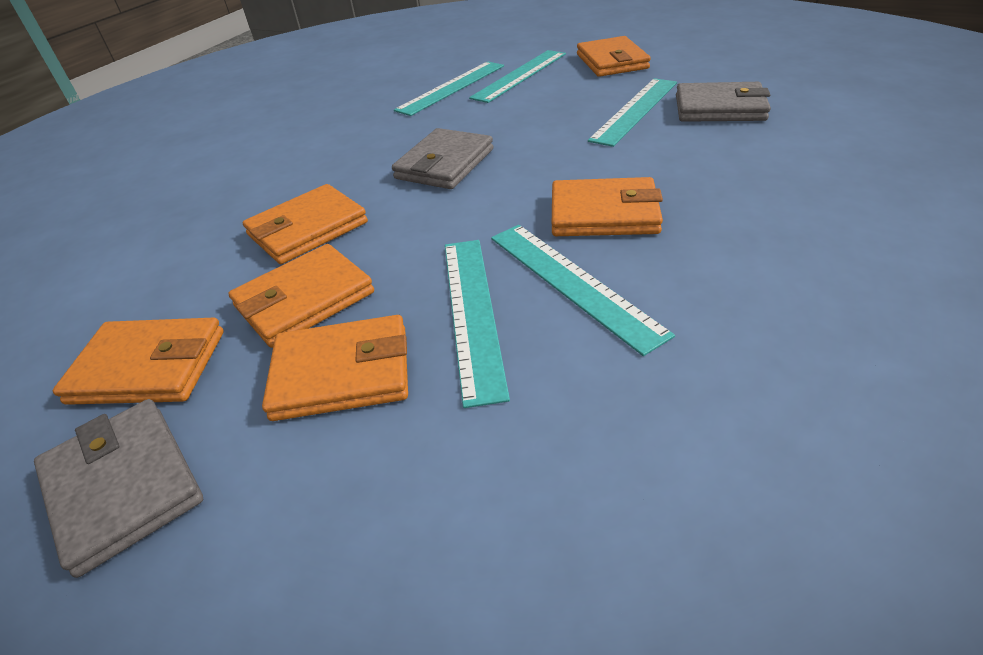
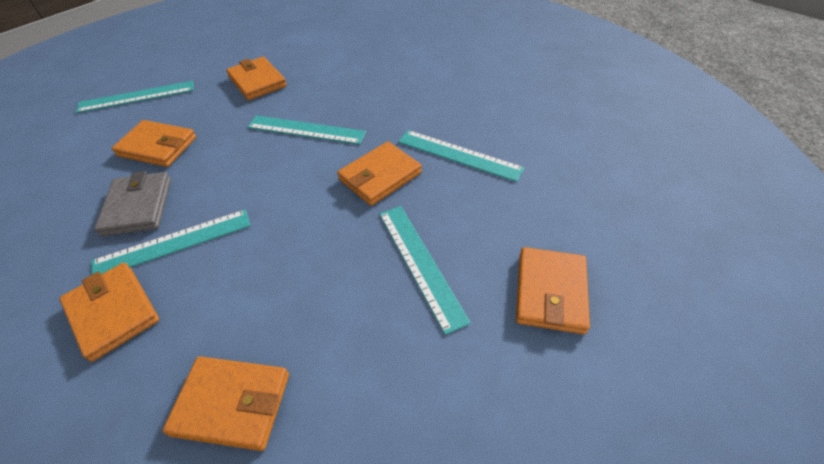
grey wallet: 3 -> 1

